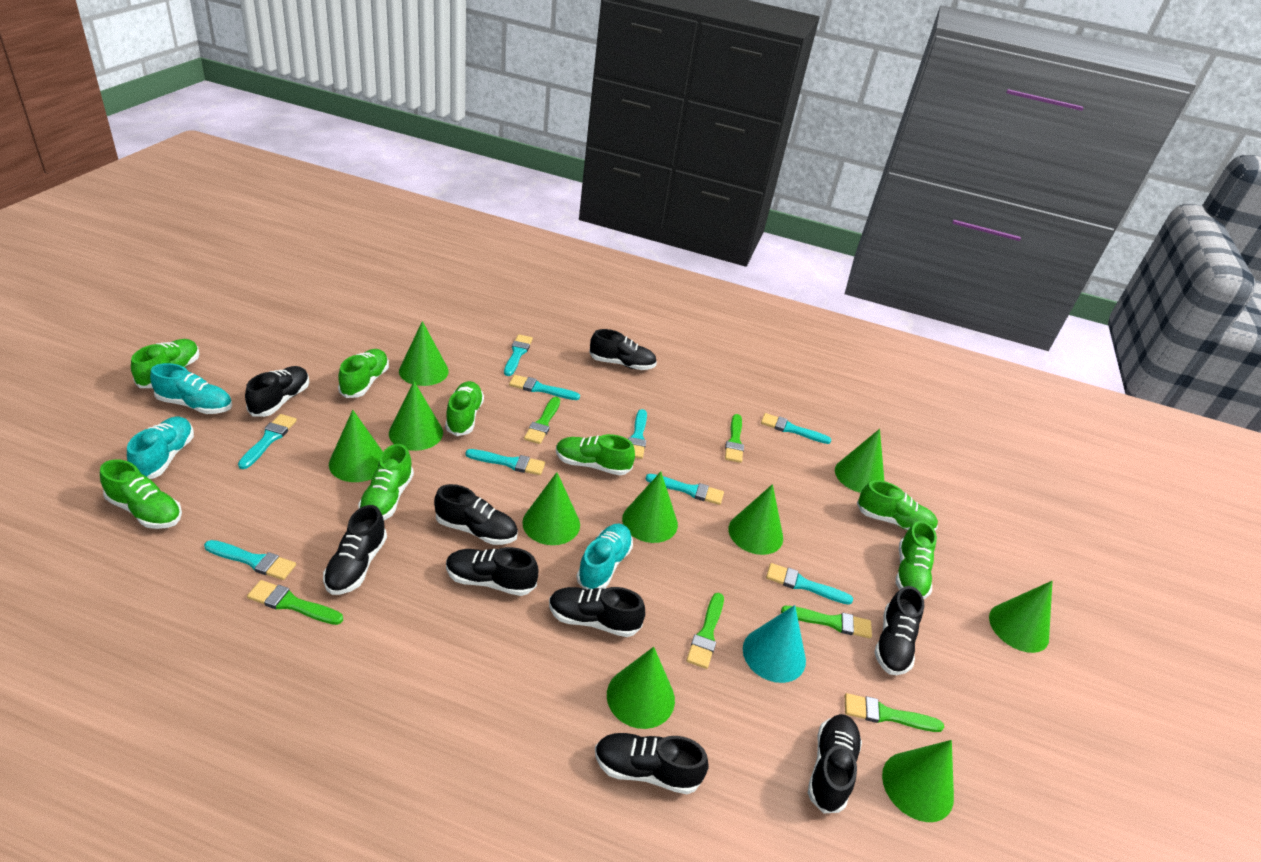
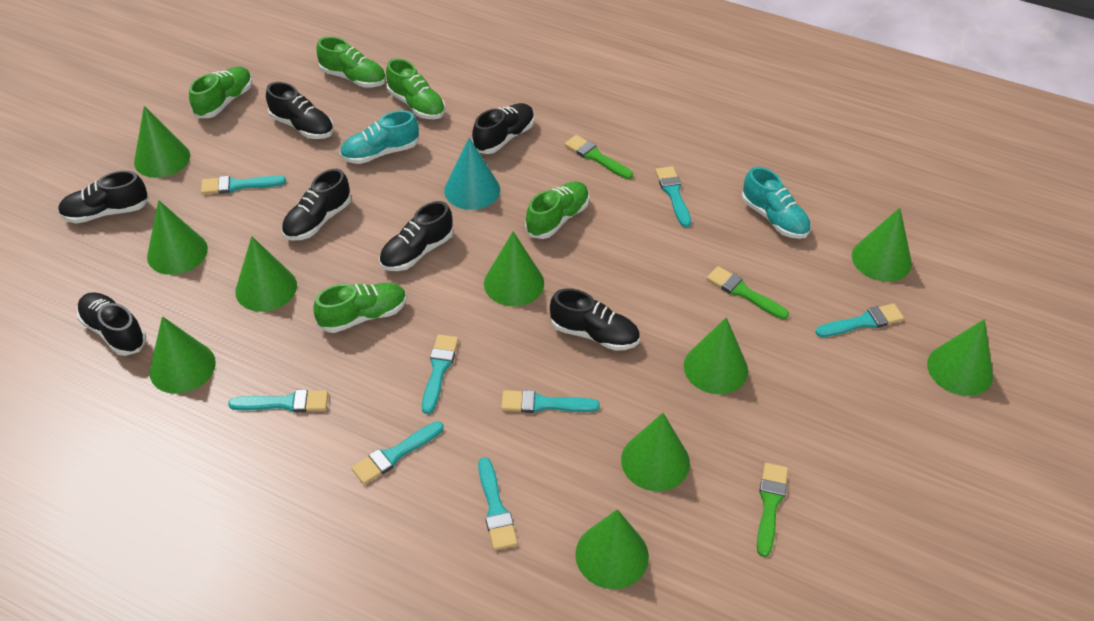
black shoe: 9 -> 7
green brush: 6 -> 3
green shoe: 8 -> 5
turquoise brush: 9 -> 8
turquoise shoe: 3 -> 2

